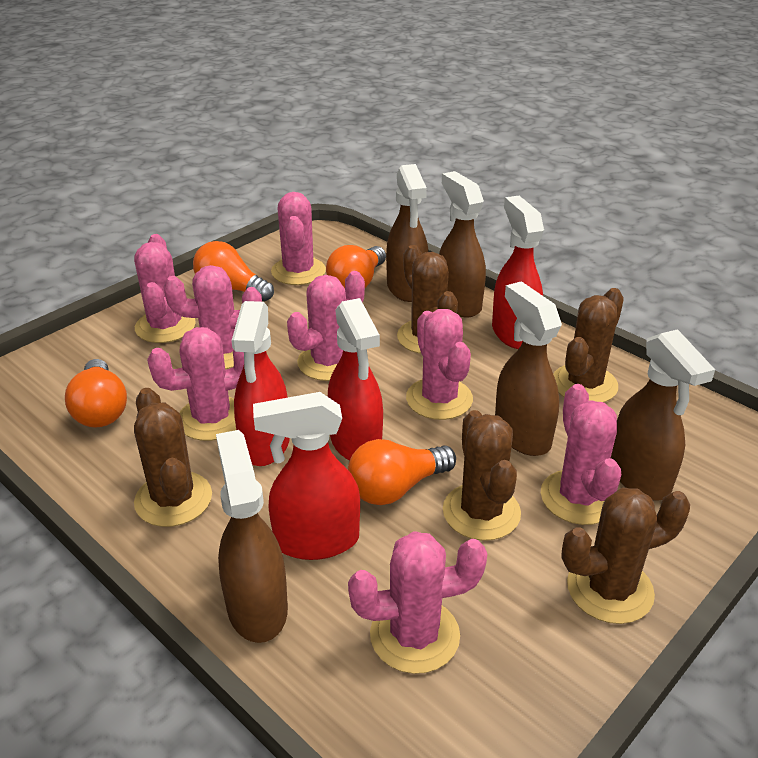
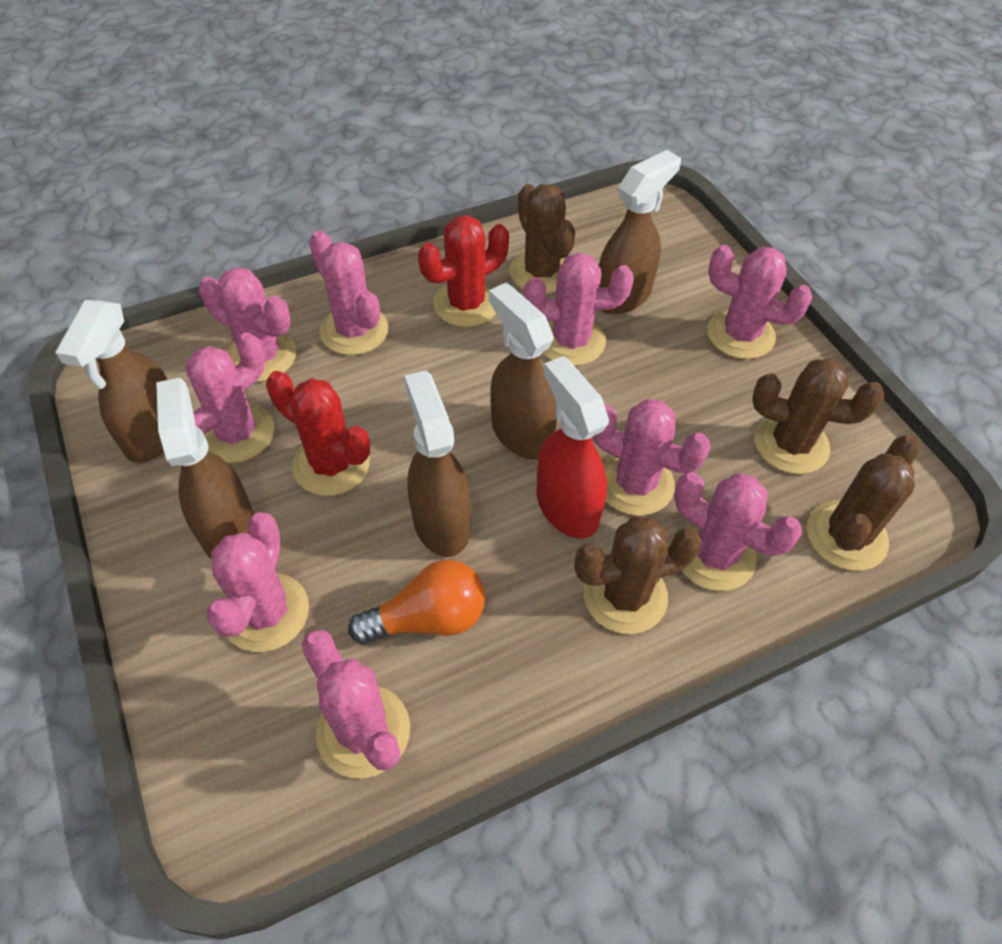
brown cactus: 5 -> 4
orange light bulb: 4 -> 1
pink cactus: 8 -> 9
red cactus: 0 -> 2
red spray bottle: 4 -> 1

